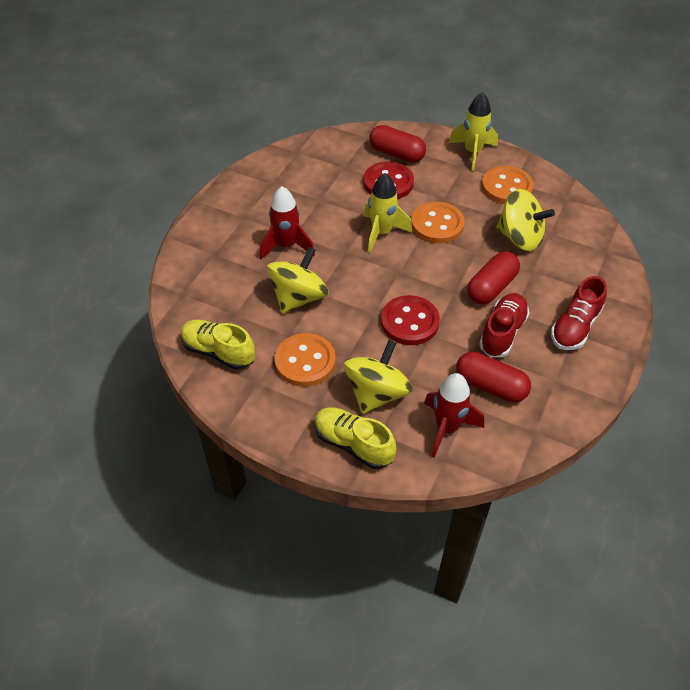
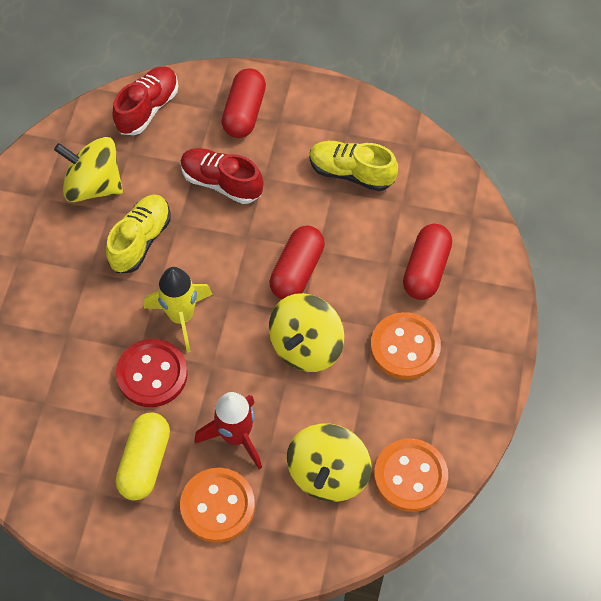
red button: 2 -> 1
red rocket: 2 -> 1
yellow capsule: 0 -> 1
yellow rocket: 2 -> 1

